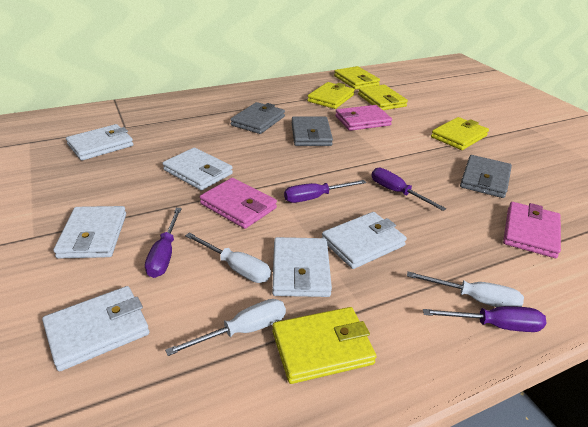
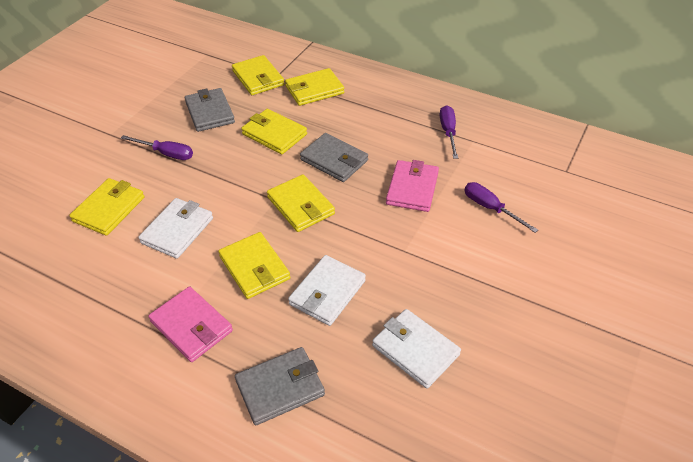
pink wallet: 3 -> 2
purple screwdriver: 4 -> 3
white screwdriver: 3 -> 0
white wallet: 6 -> 3
yellow wallet: 5 -> 6

